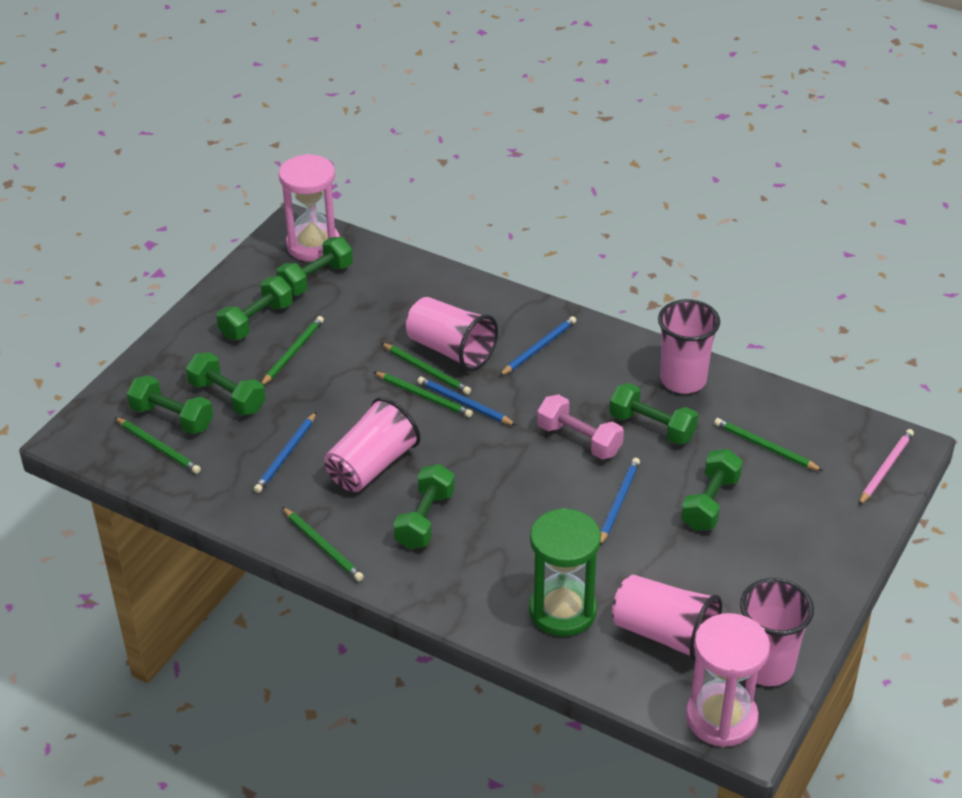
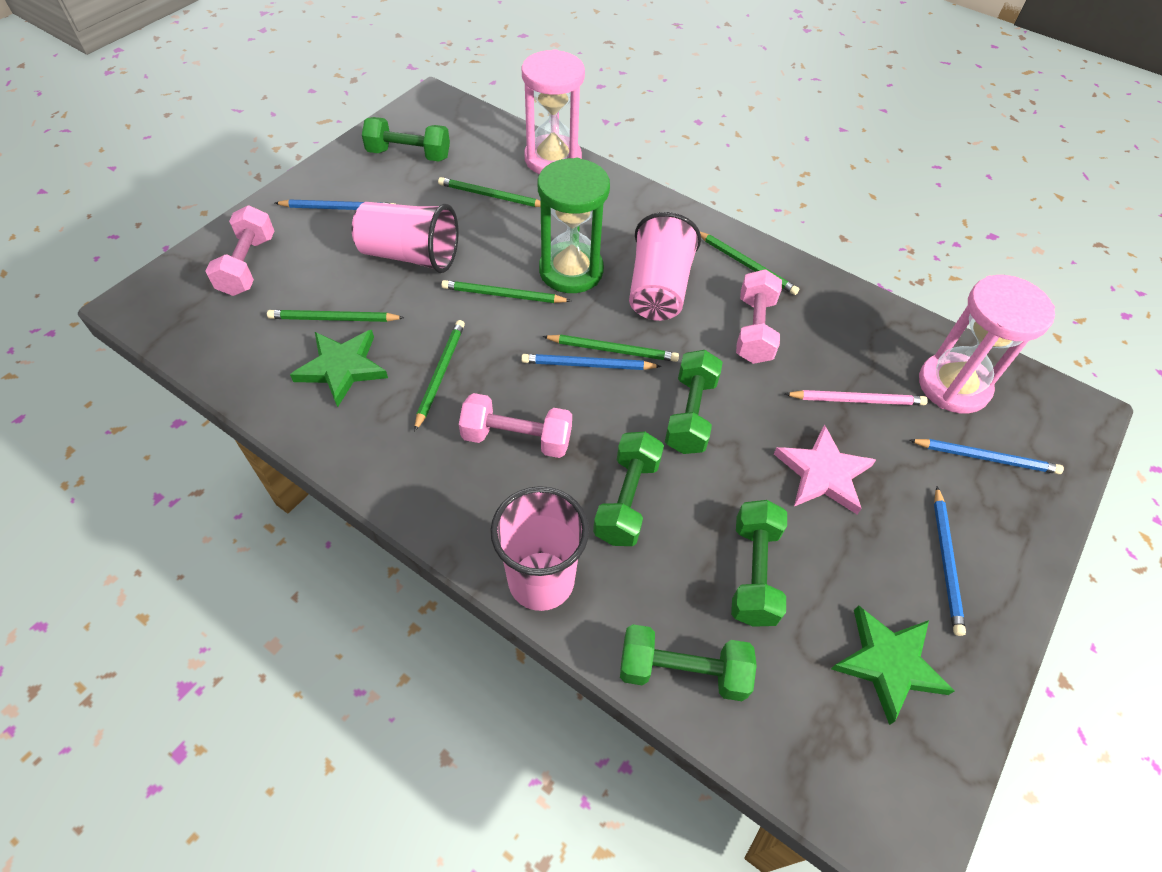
green dumbbell: 7 -> 5
green star: 0 -> 2
pink cup: 5 -> 3
pink dumbbell: 1 -> 3
pink star: 0 -> 1

